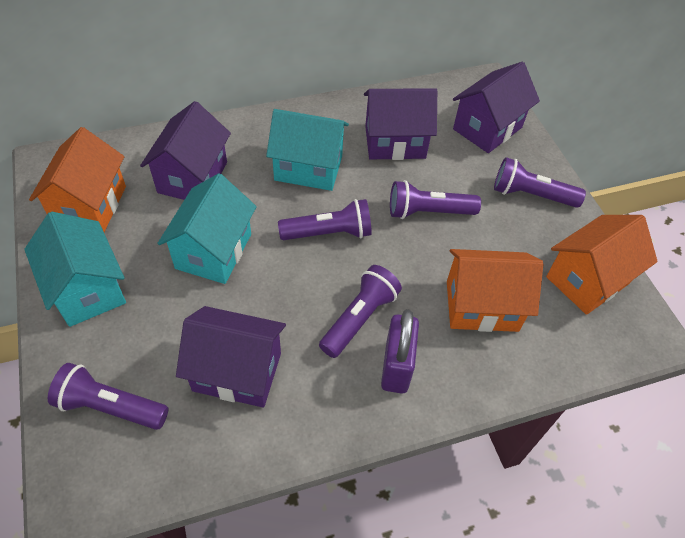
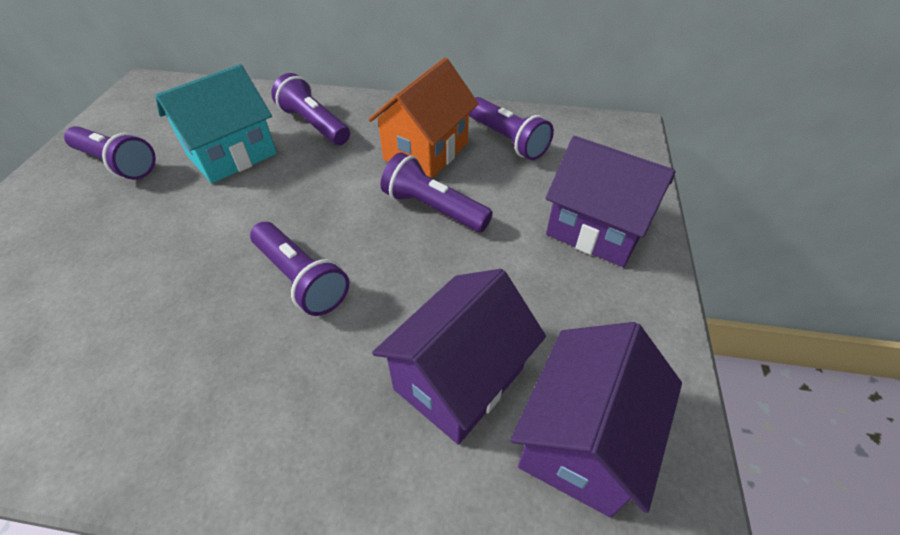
orange house: 3 -> 1
purple house: 4 -> 3
purple padlock: 1 -> 0
turquoise house: 3 -> 1

